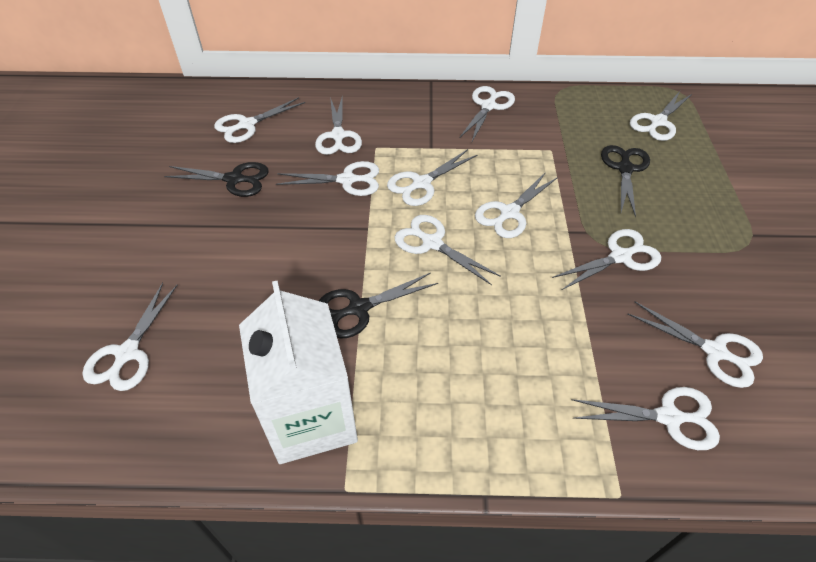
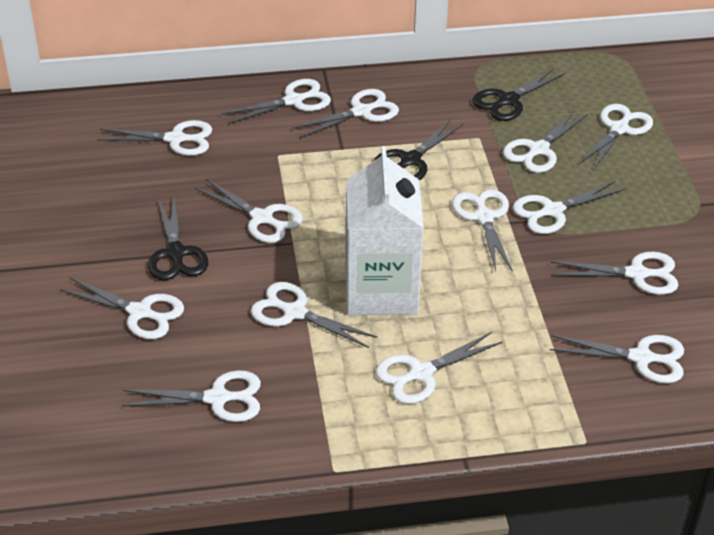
white scissors: 12 -> 14

